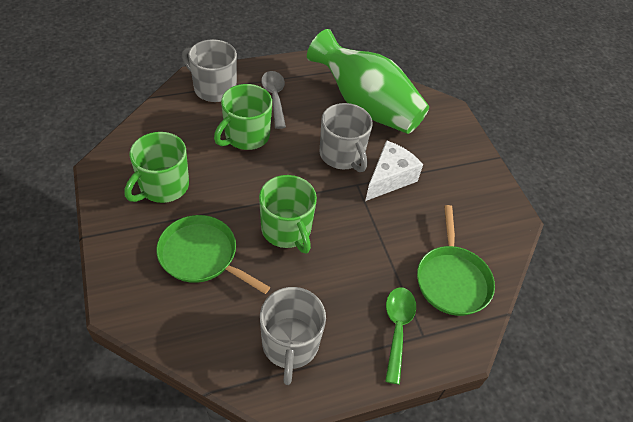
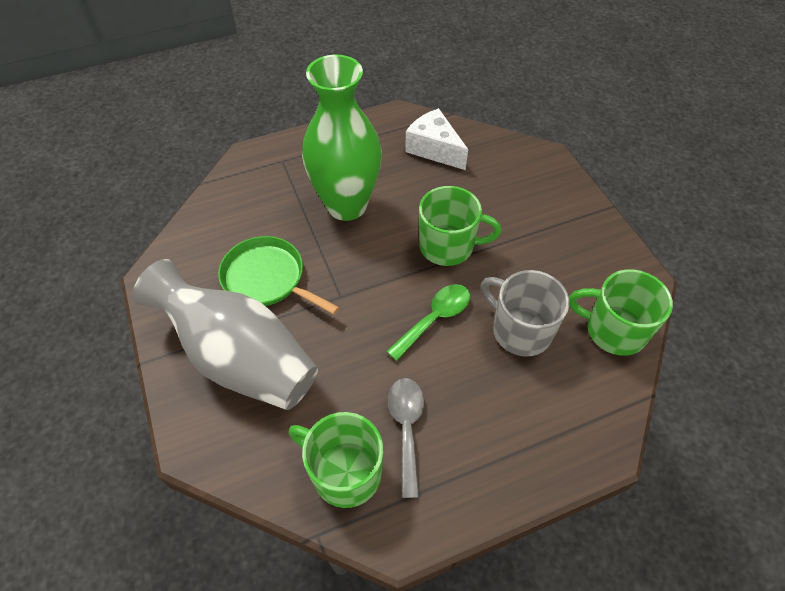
green pan: 2 -> 1
grey mug: 3 -> 1
grey vase: 0 -> 1

